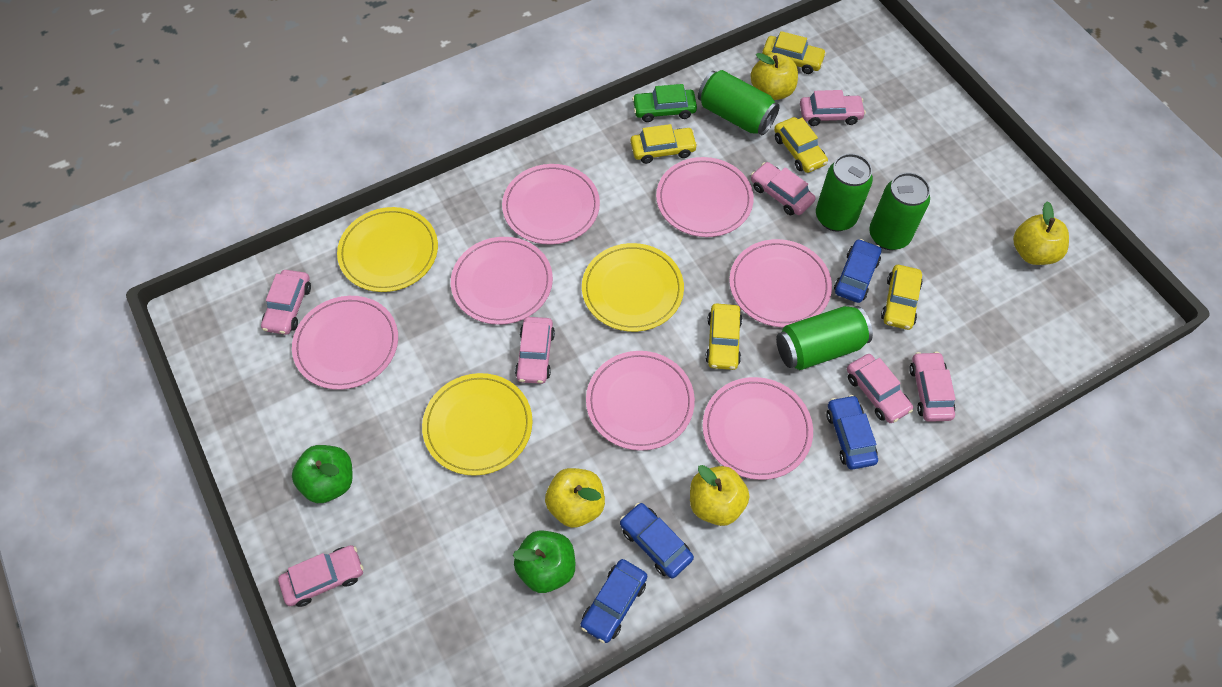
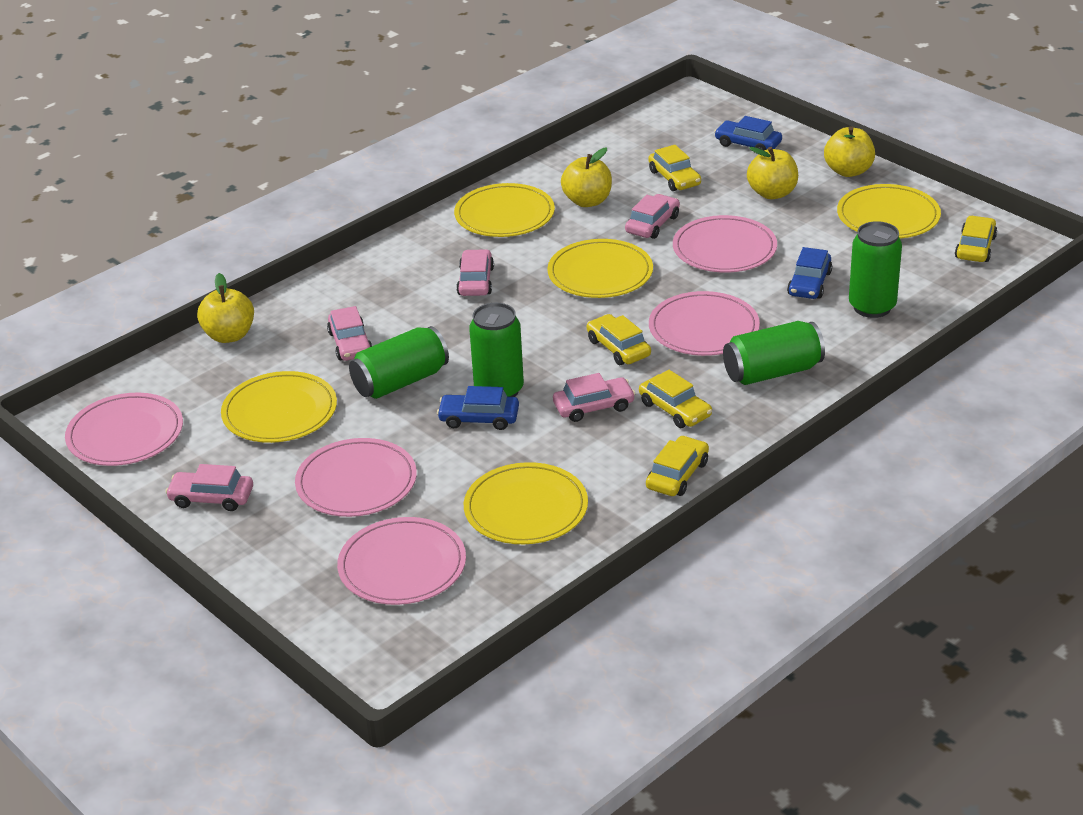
blue car: 4 -> 3
green apple: 2 -> 0
green car: 1 -> 0
pink car: 7 -> 5
pink plate: 7 -> 5
yellow plate: 3 -> 5

